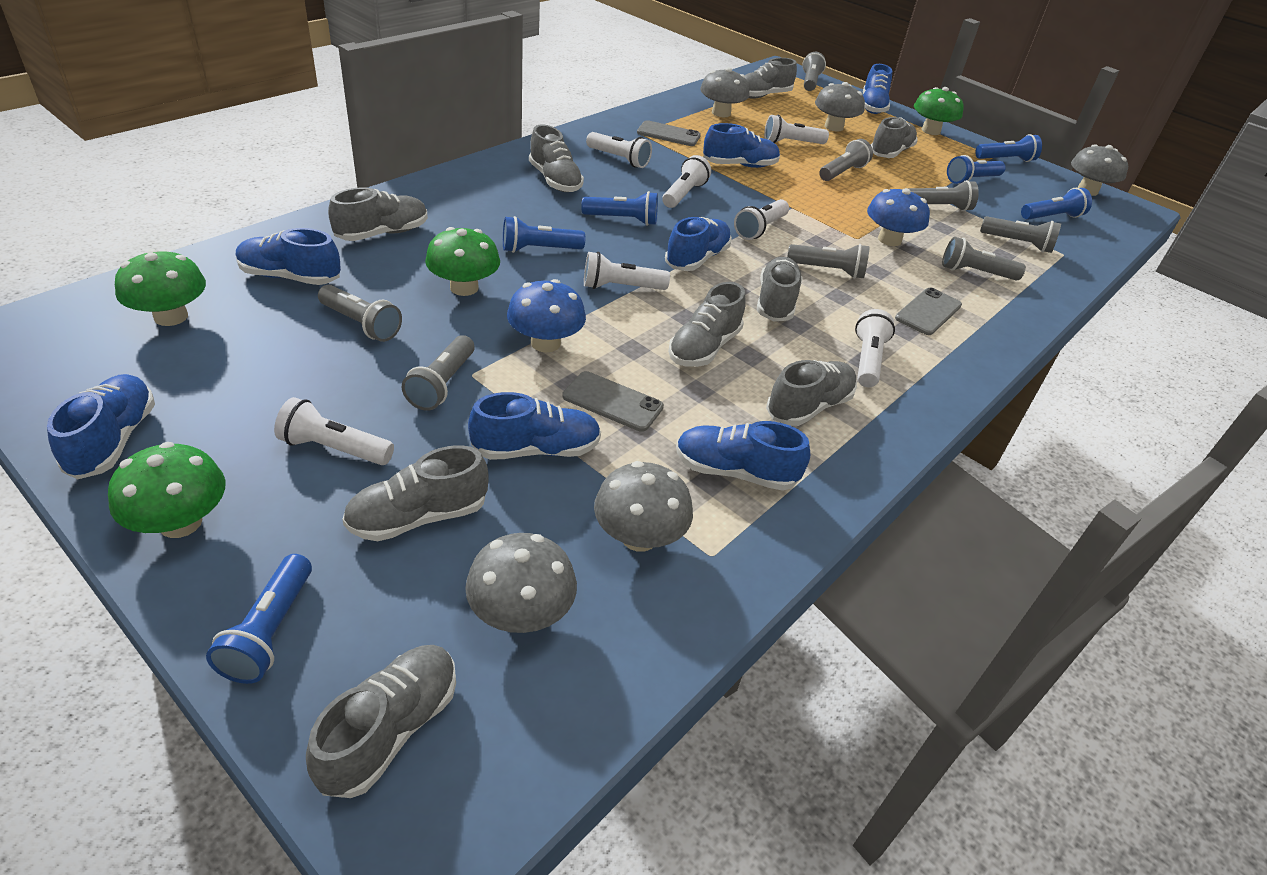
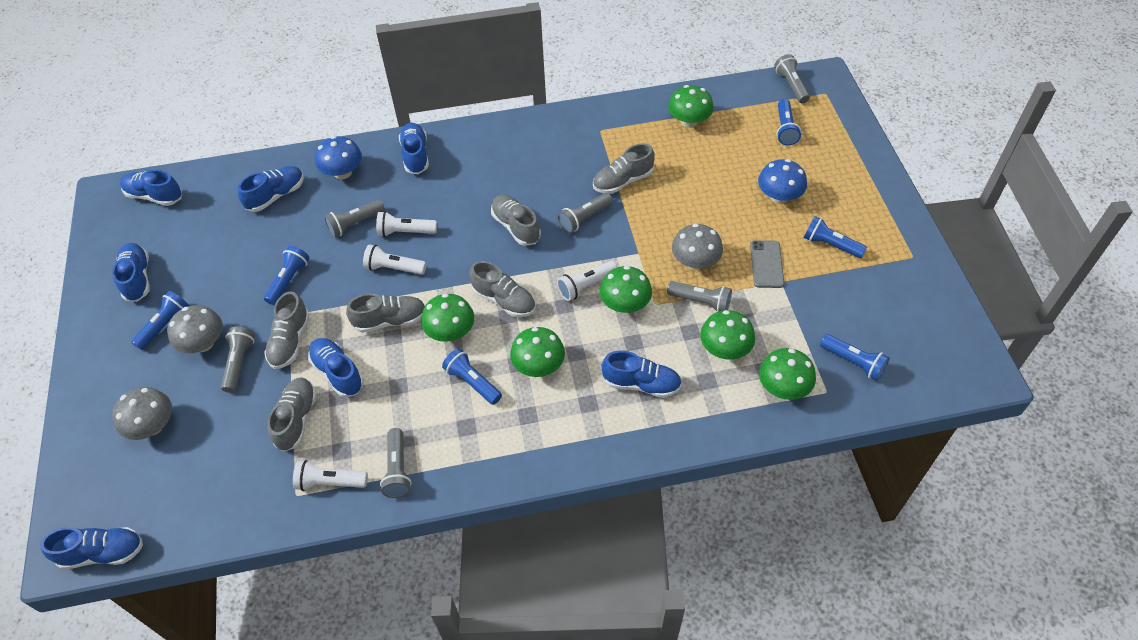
green mushroom: 4 -> 6
grey flashlight: 8 -> 6
grey mushroom: 5 -> 3
grey phone: 3 -> 1
grey shoe: 9 -> 6
white flashlight: 7 -> 4

